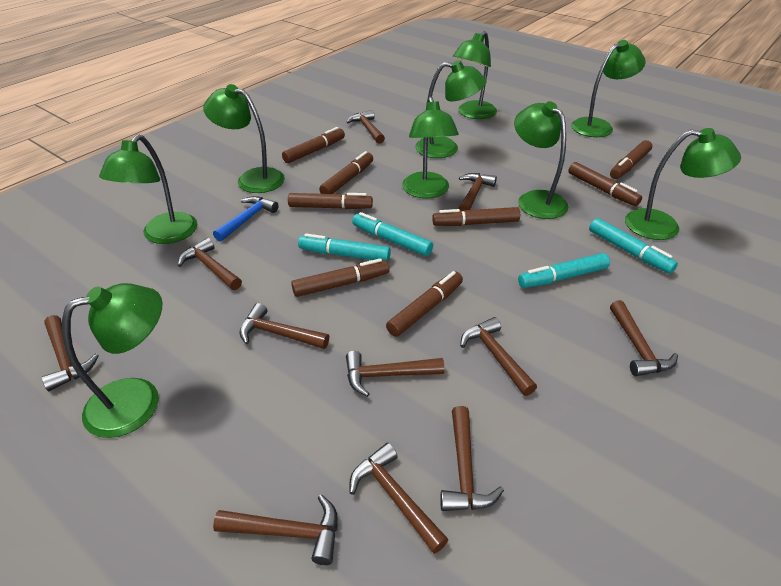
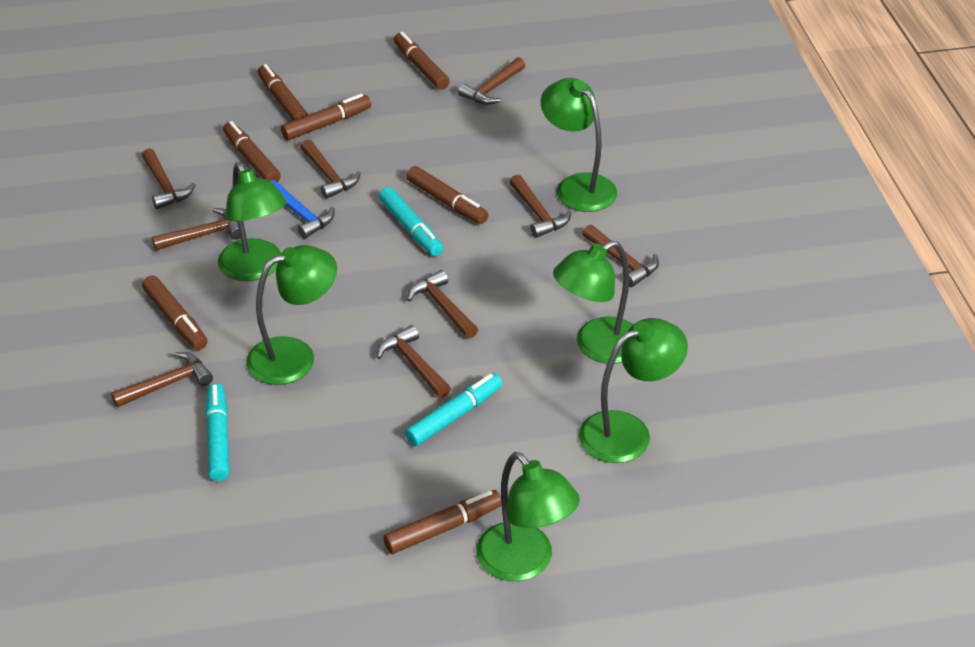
brown hammer: 11 -> 9
brown marker: 8 -> 7
green lamp: 9 -> 6
turquoise marker: 4 -> 3

